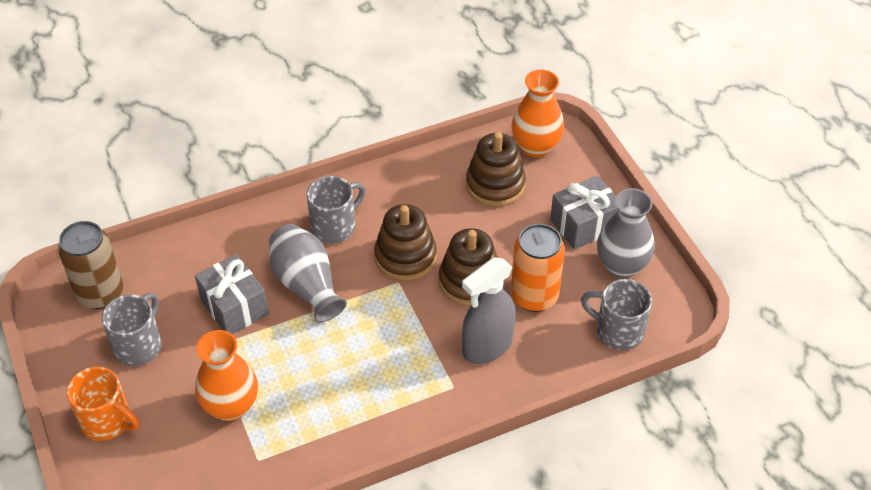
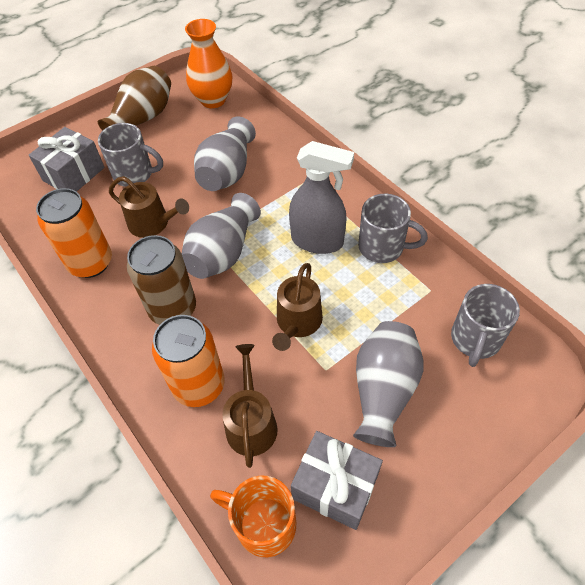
brown stacking toy: 3 -> 0
brown vase: 0 -> 1
brown watering can: 0 -> 3
grey vase: 2 -> 3
orange can: 1 -> 2
orange vase: 2 -> 1

